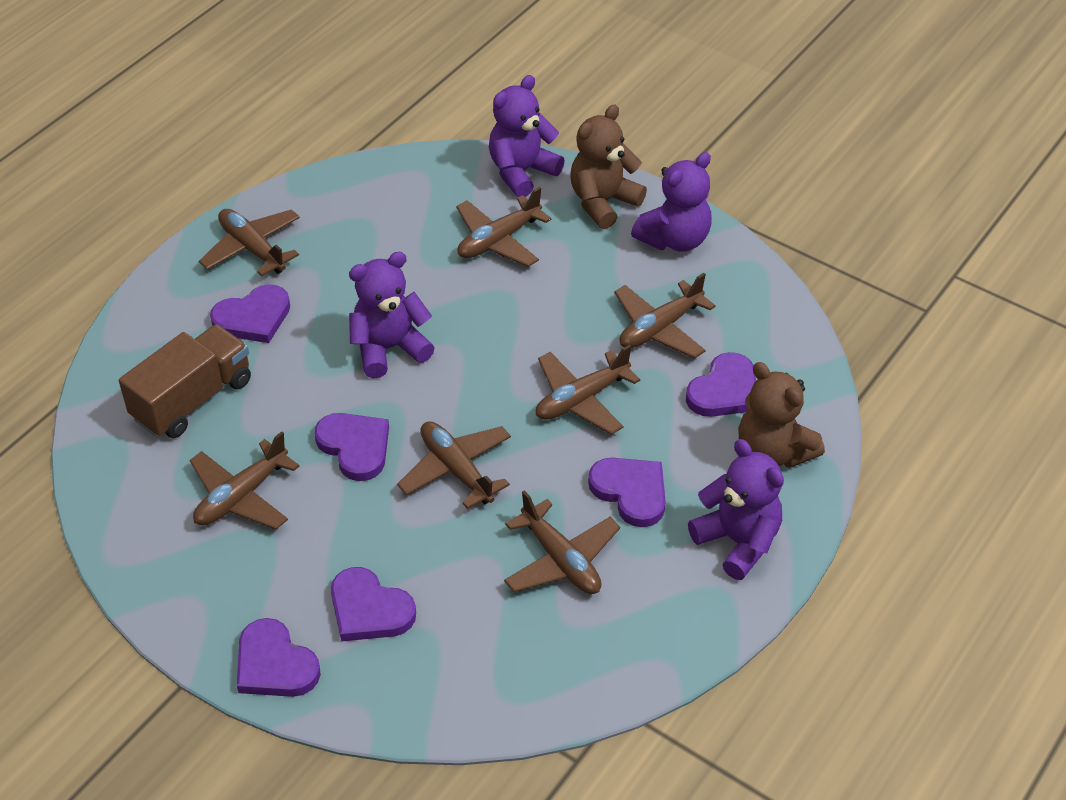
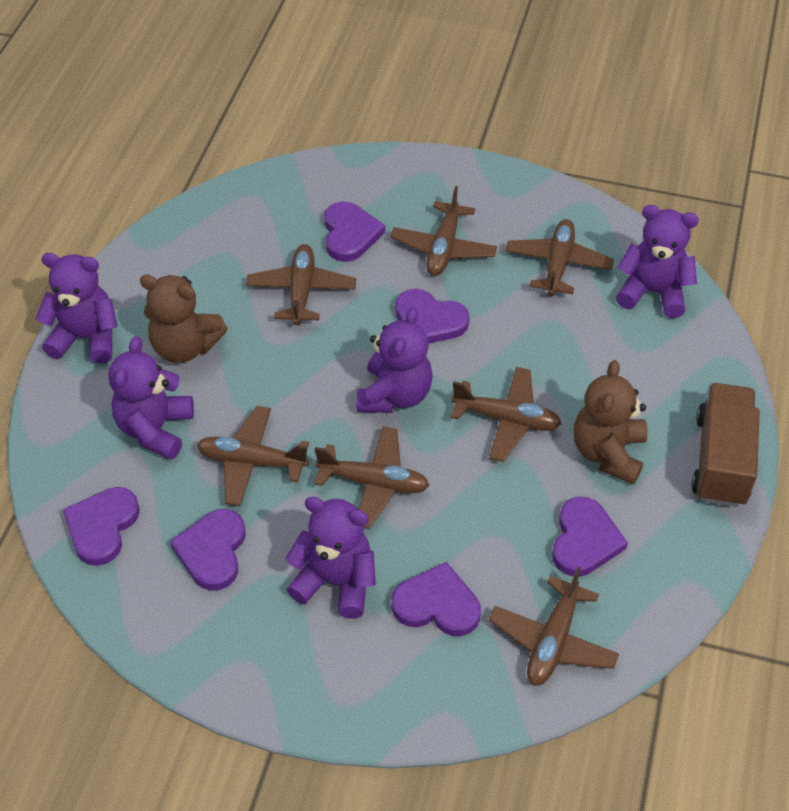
purple teddy bear: 4 -> 5

